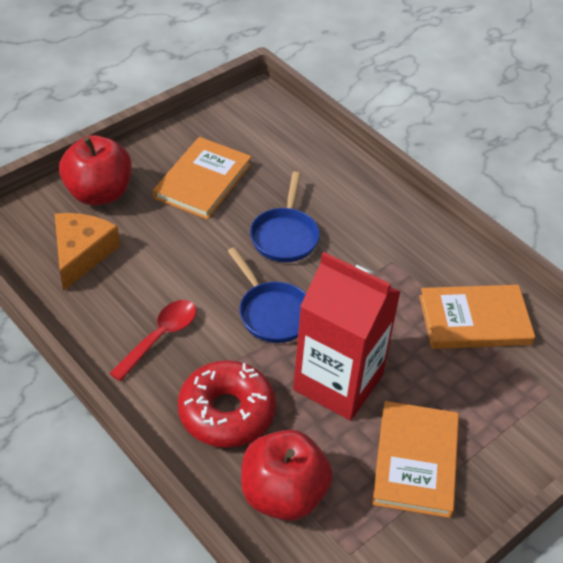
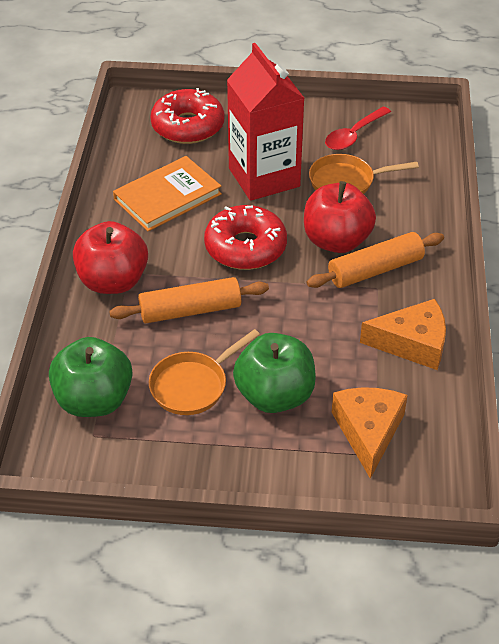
blue pan: 2 -> 0
green apple: 0 -> 2
orange book: 3 -> 1
orange cheese: 1 -> 2
orange pan: 0 -> 2
orange rolling pin: 0 -> 2
red donut: 1 -> 2

